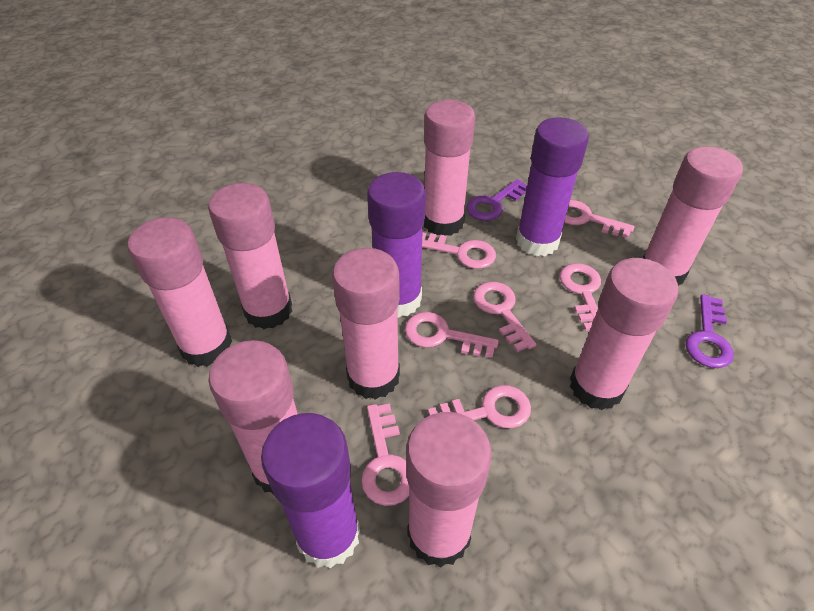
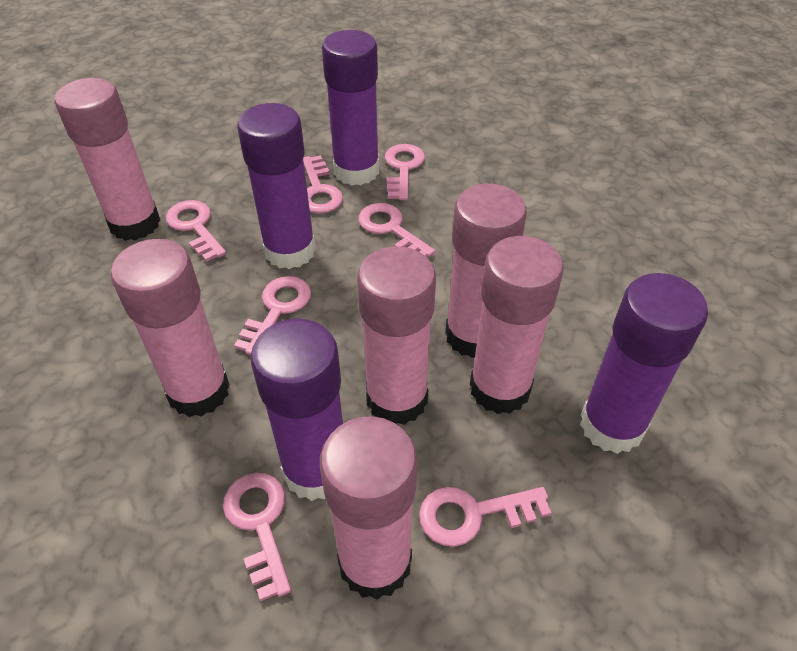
pink glue stick: 8 -> 6
purple glue stick: 3 -> 4
purple key: 2 -> 0

